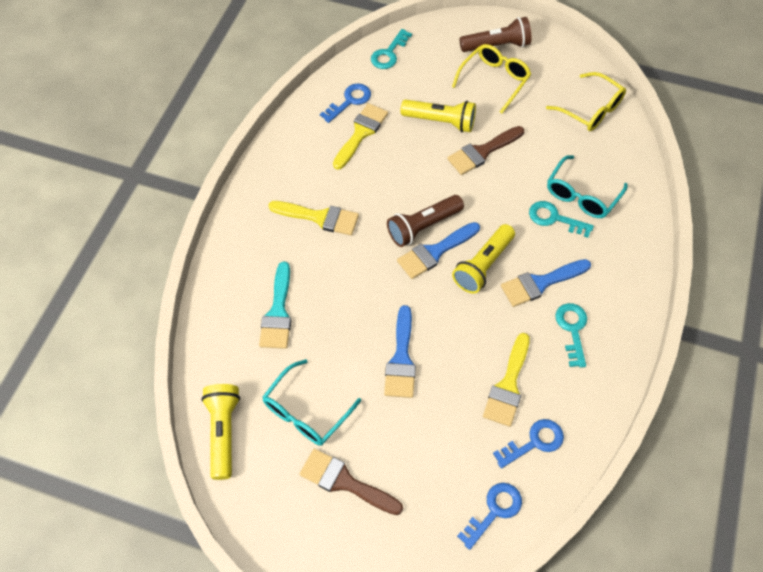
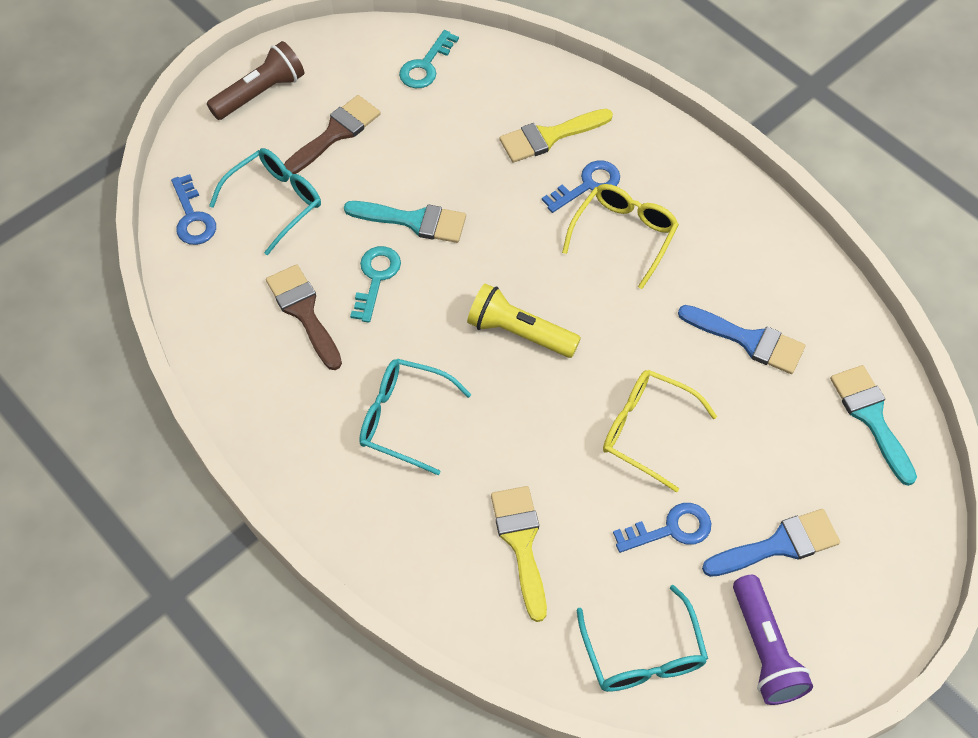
blue brush: 3 -> 2
brown flashlight: 2 -> 1
purple flashlight: 0 -> 1
turquoise brush: 1 -> 2
turquoise glasses: 2 -> 3
turquoise key: 3 -> 2
yellow brush: 3 -> 2
yellow flashlight: 3 -> 1

